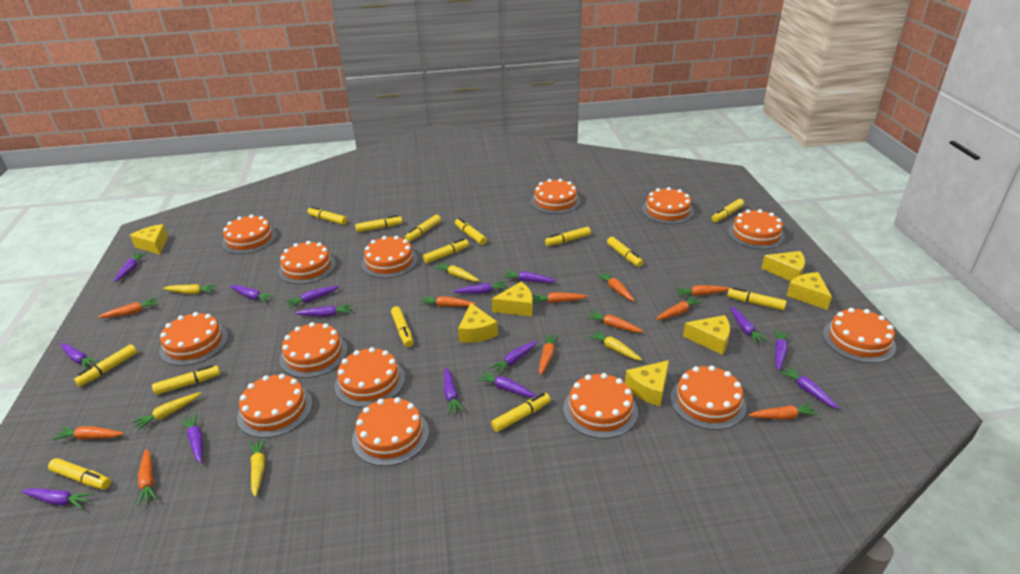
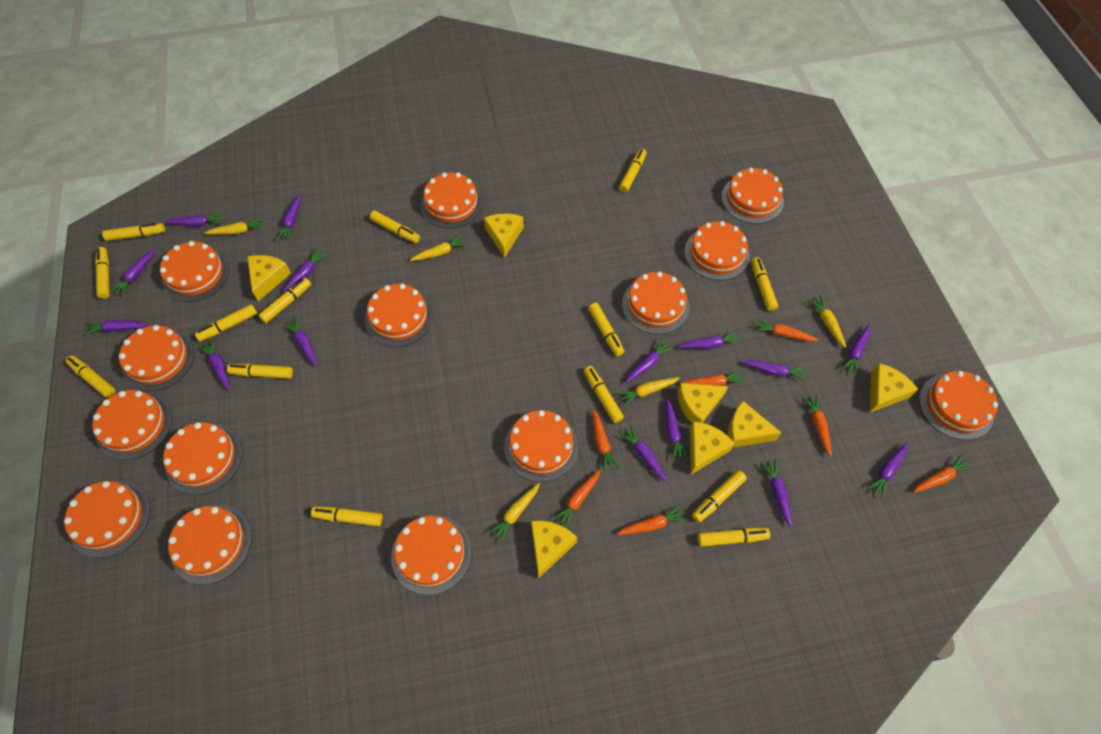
orange carrot: 11 -> 7

